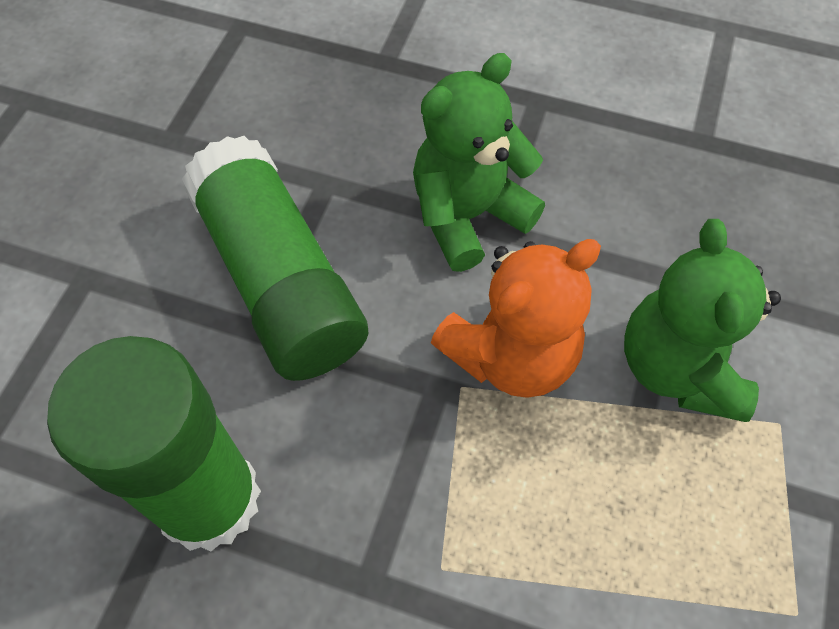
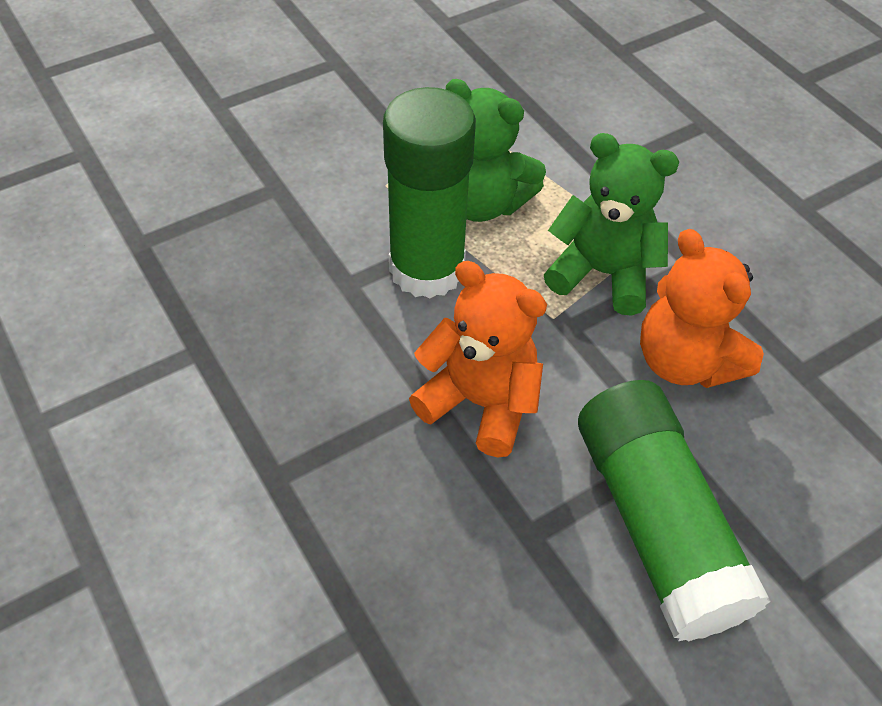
orange teddy bear: 1 -> 2

